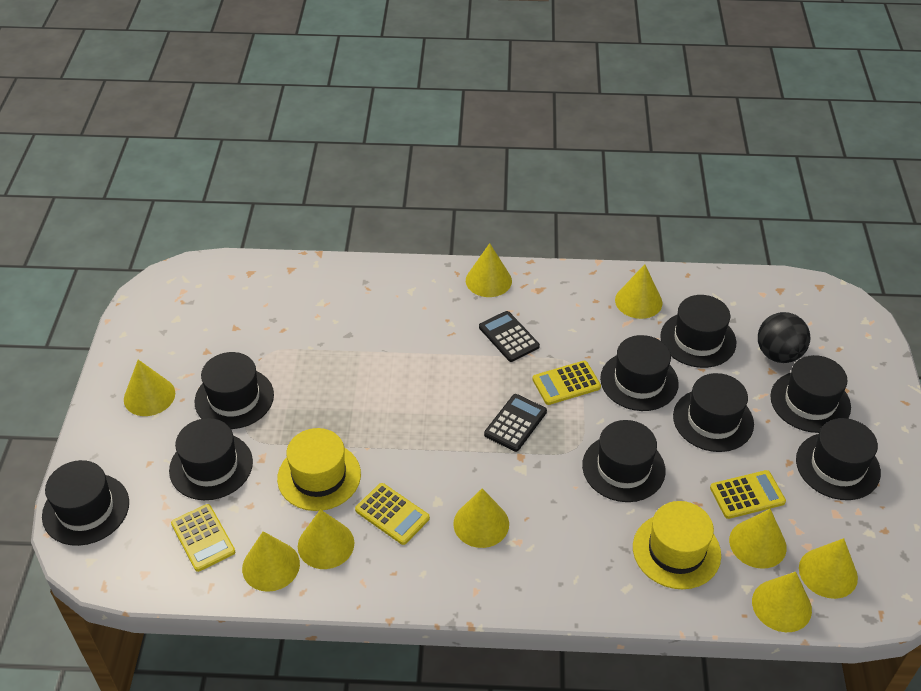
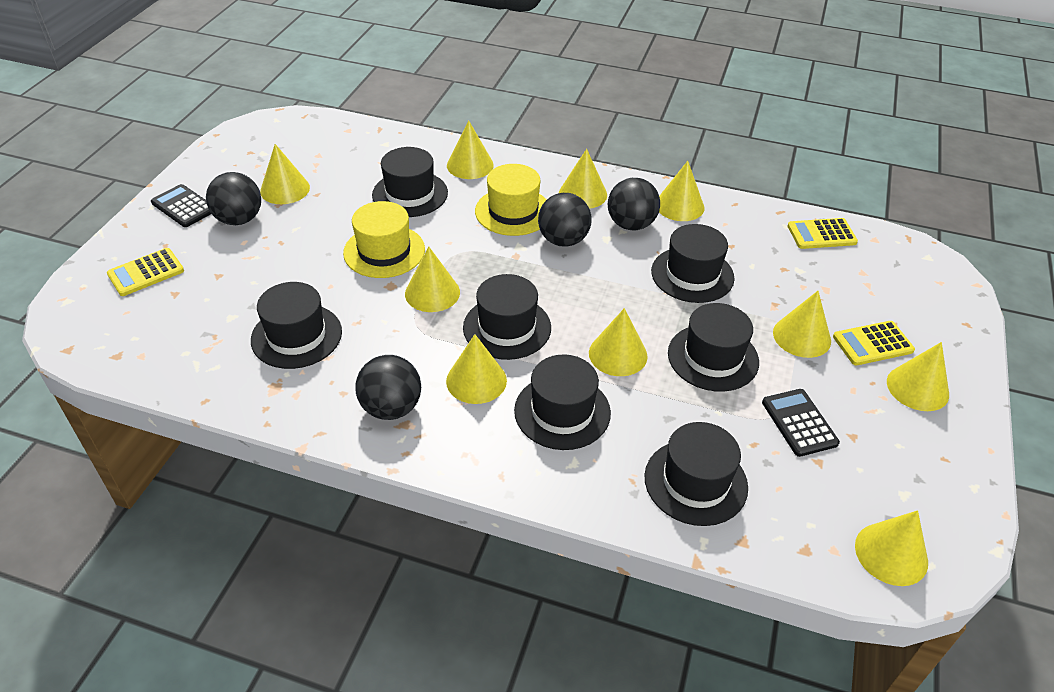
black ball: 1 -> 4
black hat: 9 -> 7
yellow calculator: 4 -> 3
yellow cone: 9 -> 10

